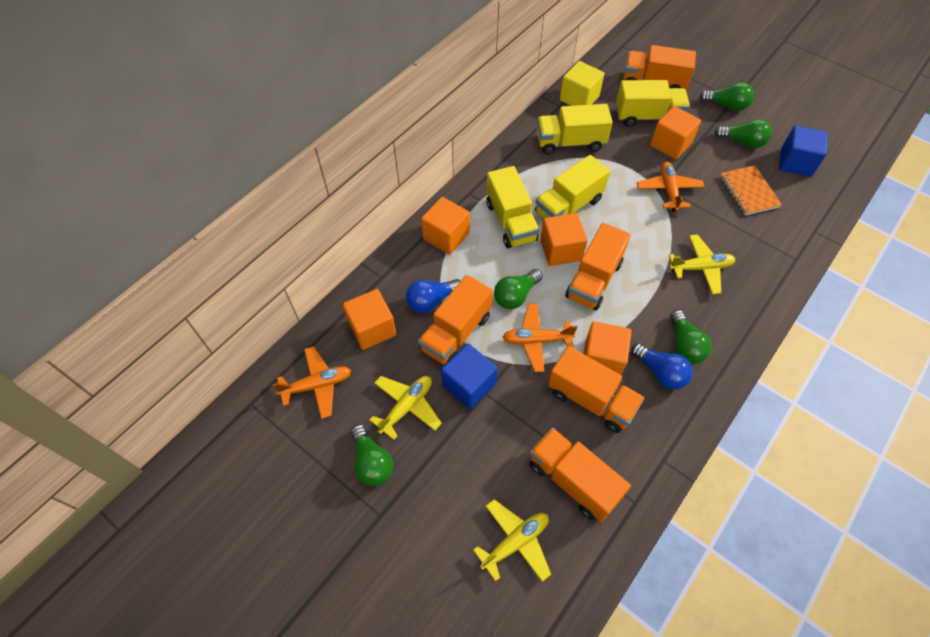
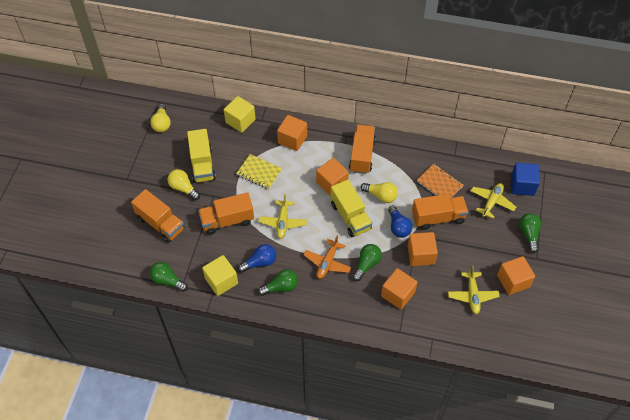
blue cube: 2 -> 1
green light bulb: 5 -> 4
orange plane: 3 -> 1
orange truck: 5 -> 4
yellow cube: 1 -> 2
yellow light bulb: 0 -> 3
yellow notebook: 0 -> 1
yellow truck: 4 -> 2

